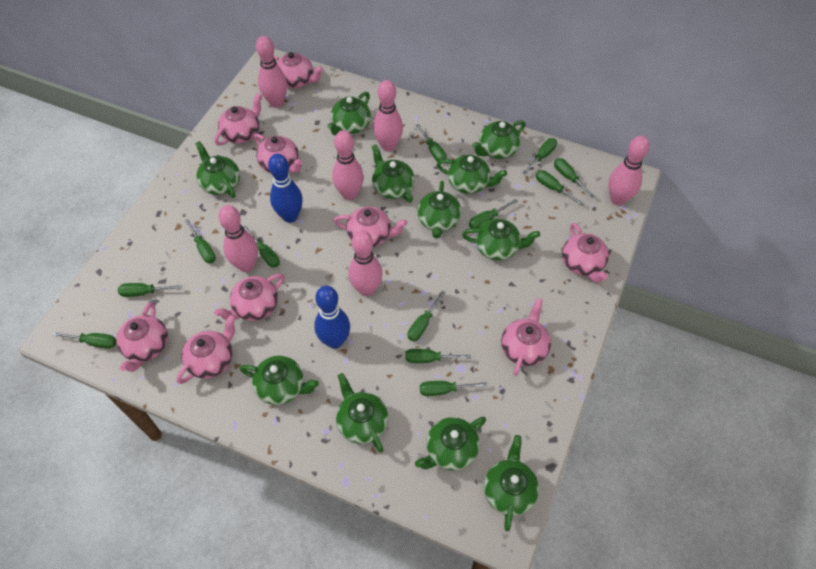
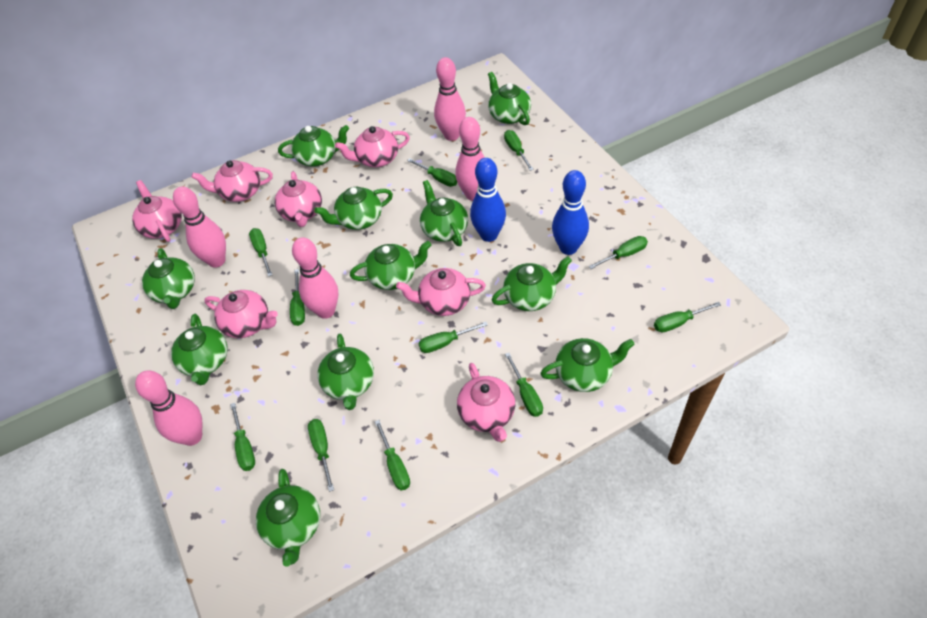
green screwdriver: 12 -> 11
pink bowling pin: 6 -> 5
pink teapot: 9 -> 7

